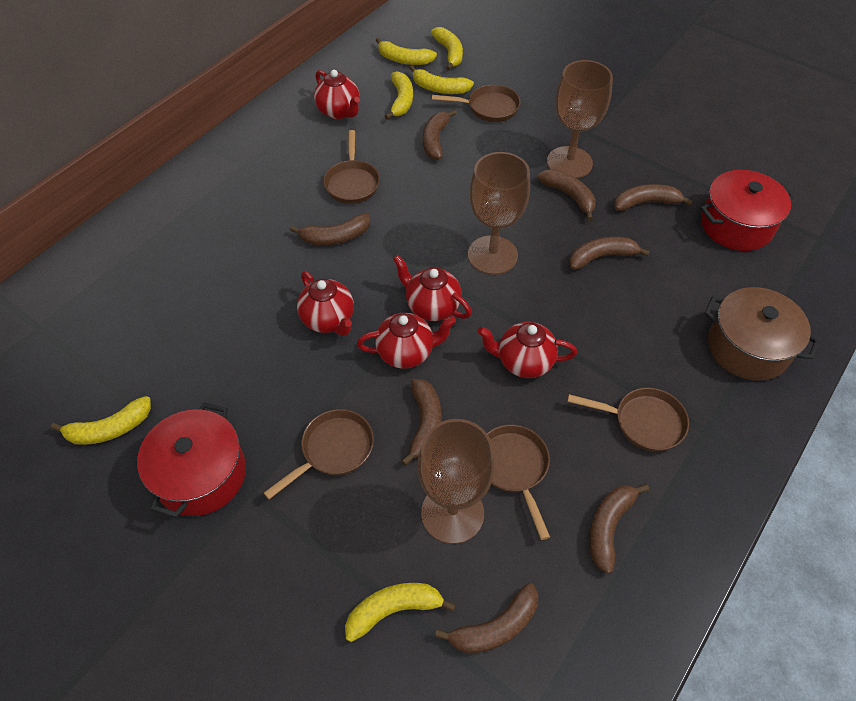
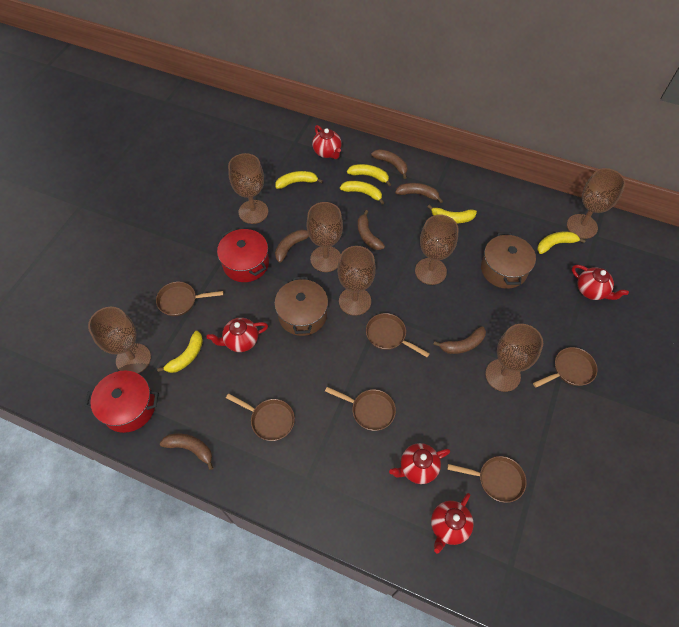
brown banana: 8 -> 6
brown goblet: 3 -> 7
brown pan: 5 -> 6
brown pot: 1 -> 2

